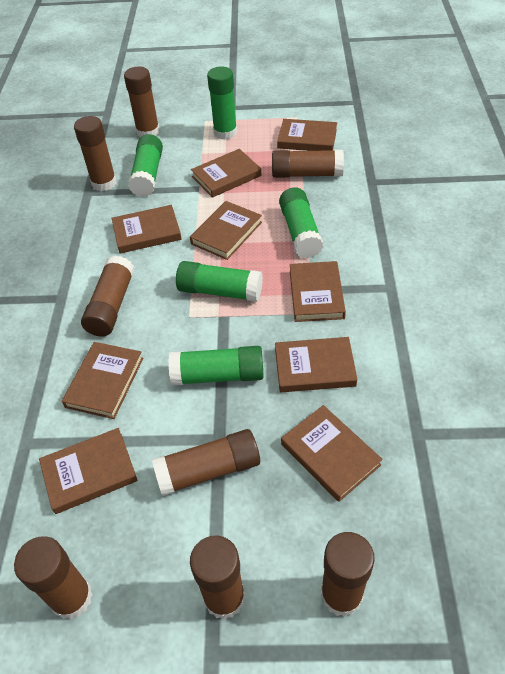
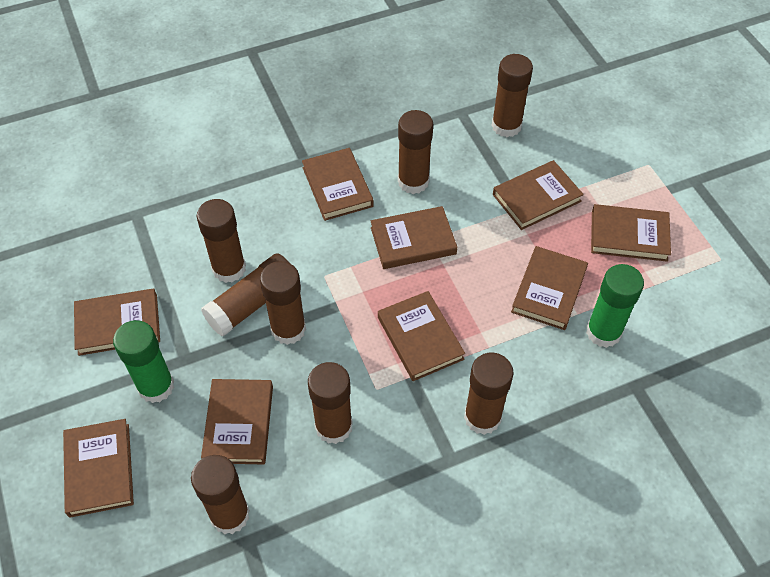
green glue stick: 5 -> 2

